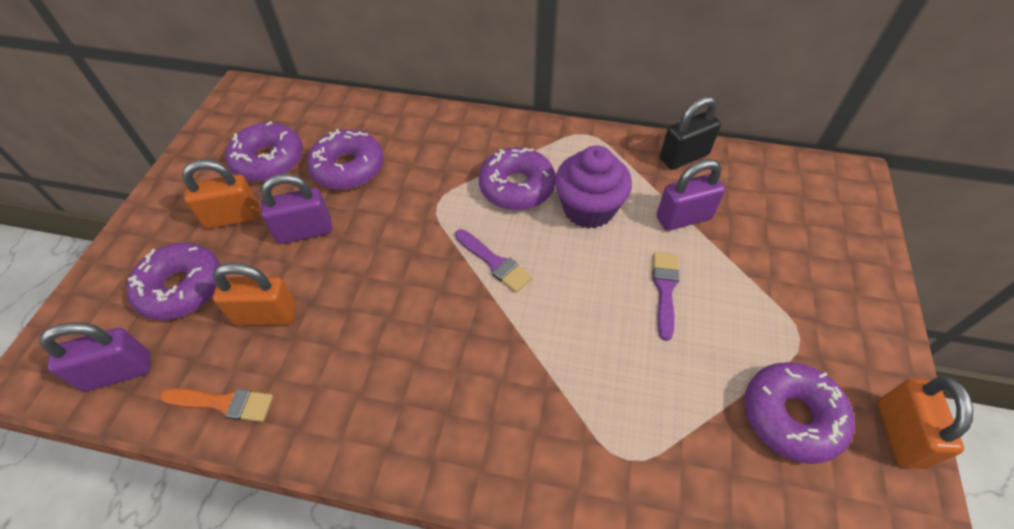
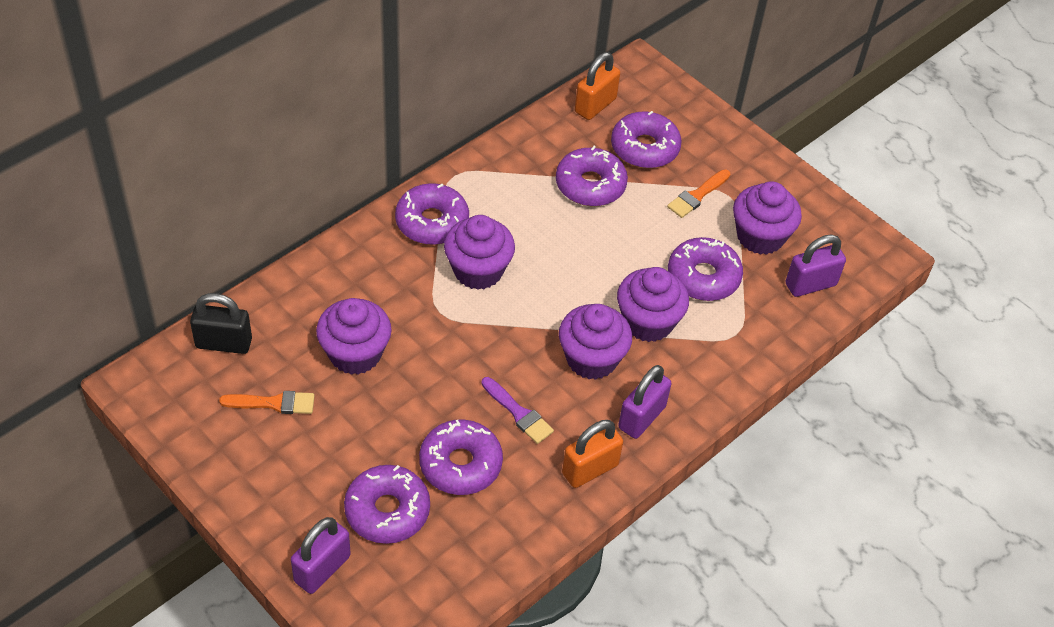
orange brush: 1 -> 2
orange padlock: 3 -> 2
purple brush: 2 -> 1
purple cupcake: 1 -> 5
purple donut: 5 -> 6

